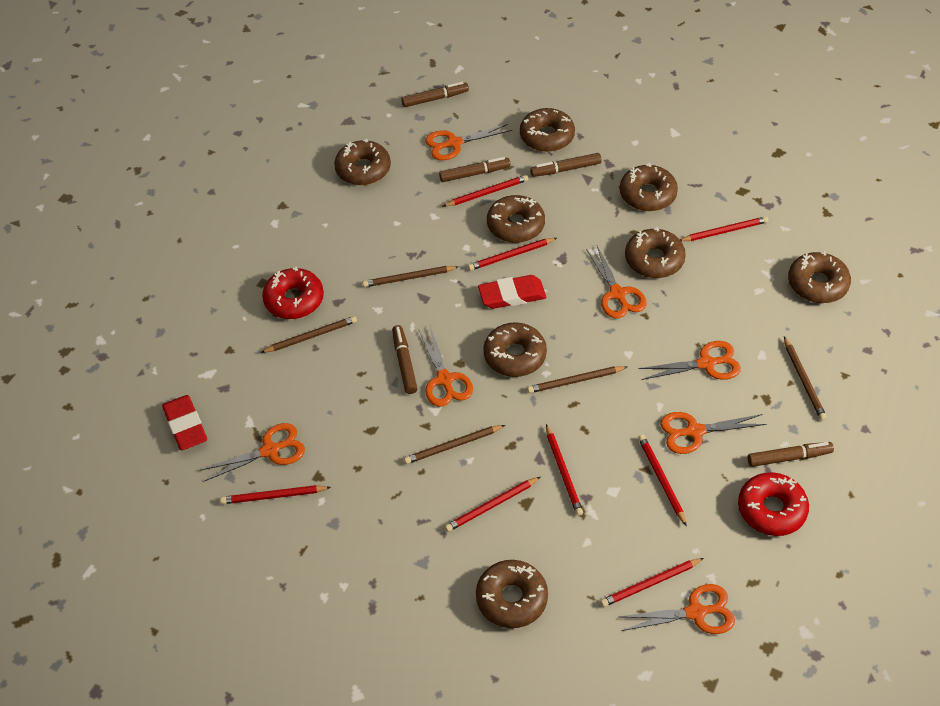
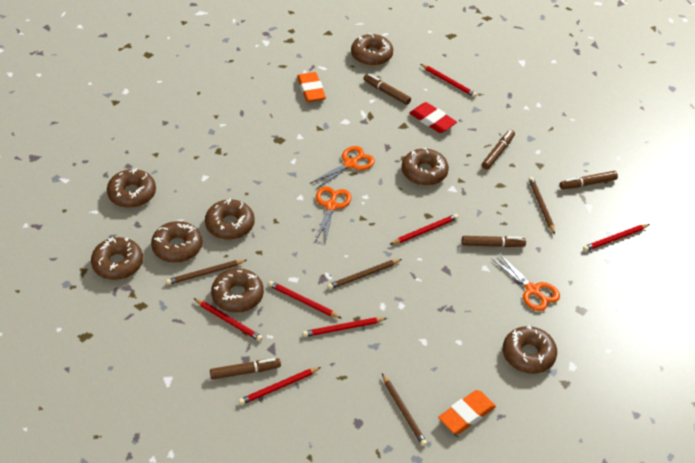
brown pencil: 5 -> 4
orange eraser: 0 -> 2
orange scissors: 7 -> 3
red donut: 2 -> 0
red eraser: 2 -> 1
red pencil: 8 -> 7

